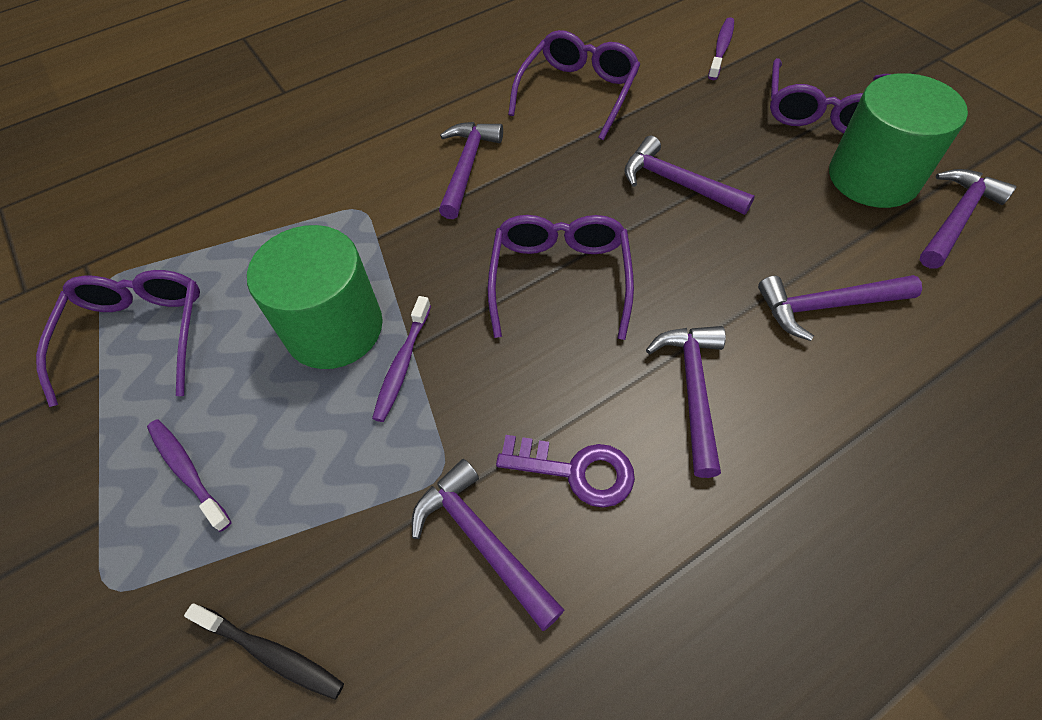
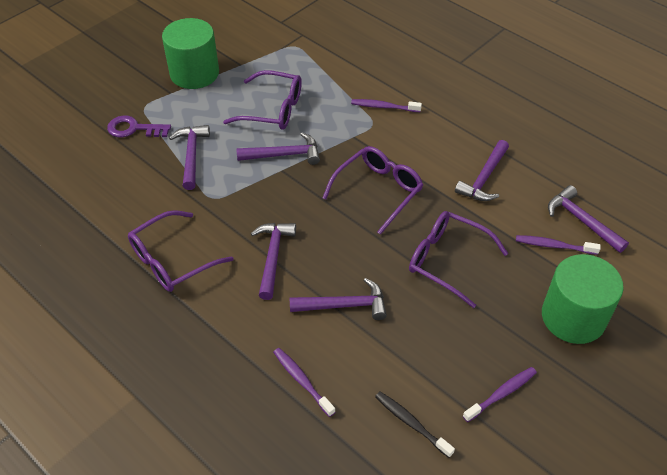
purple toothbrush: 3 -> 4

